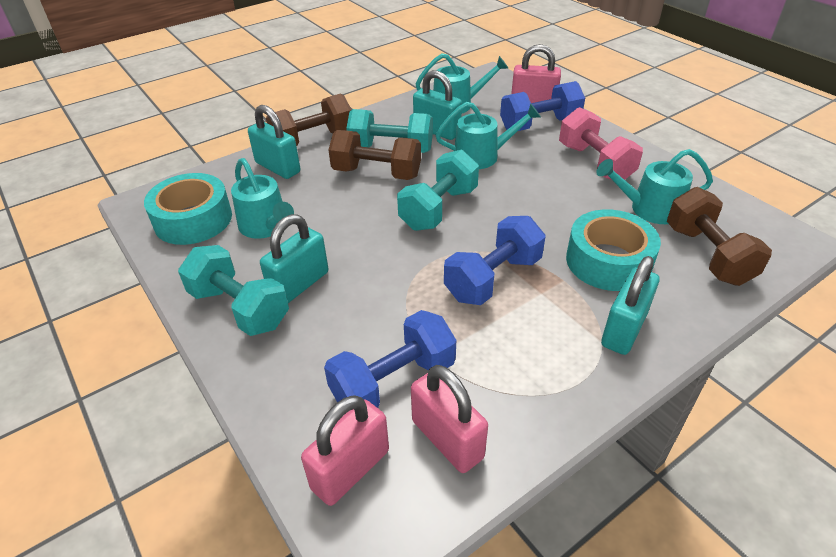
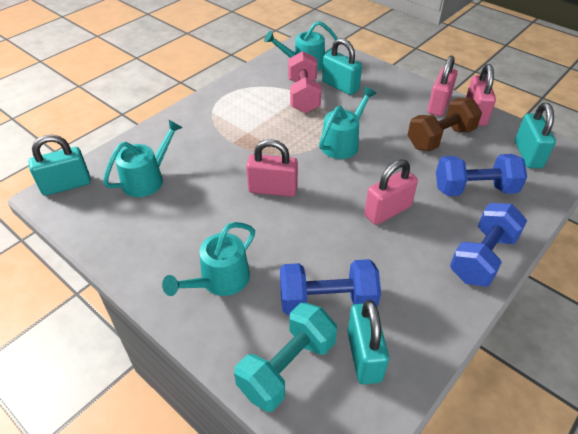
brown dumbbell: 3 -> 1
pink padlock: 3 -> 4
turquoise dumbbell: 3 -> 1
turquoise tape: 2 -> 0

